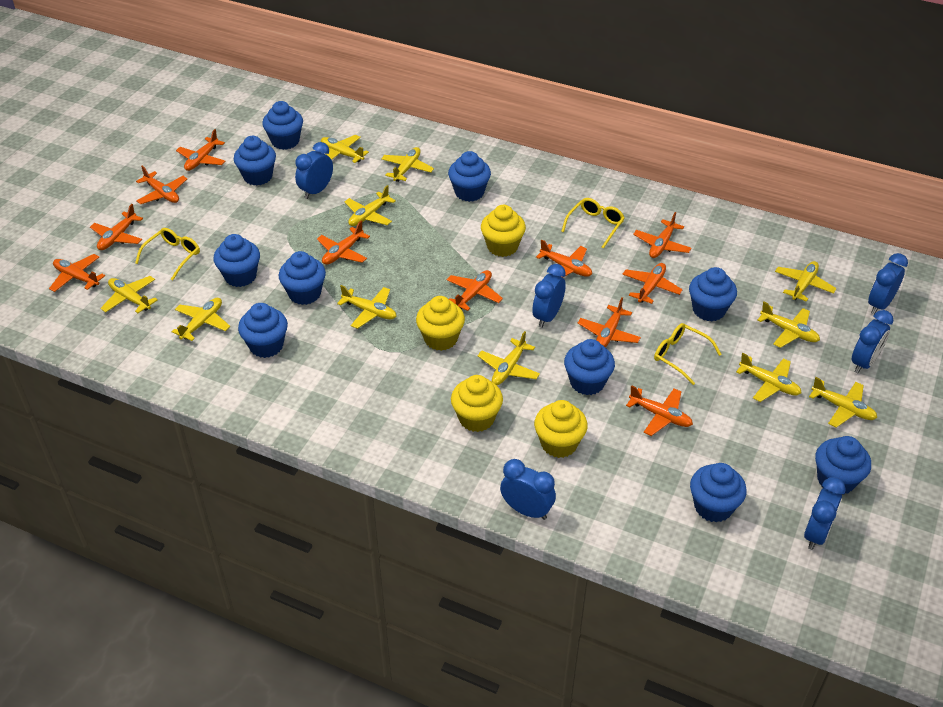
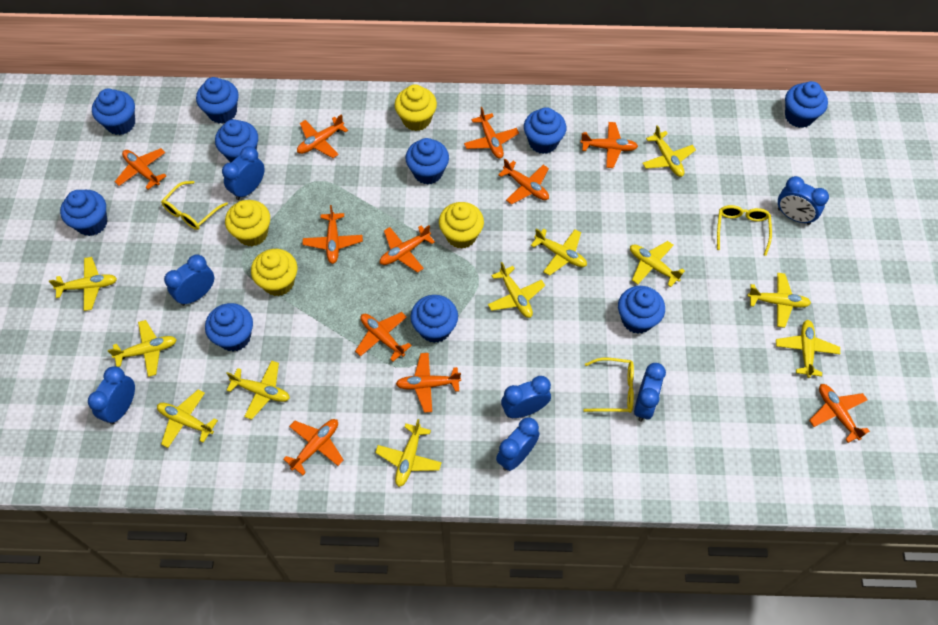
blue clock: 6 -> 7

